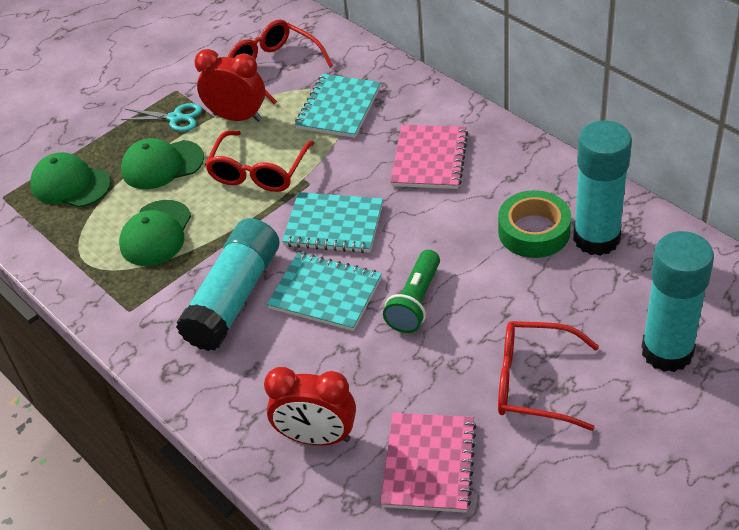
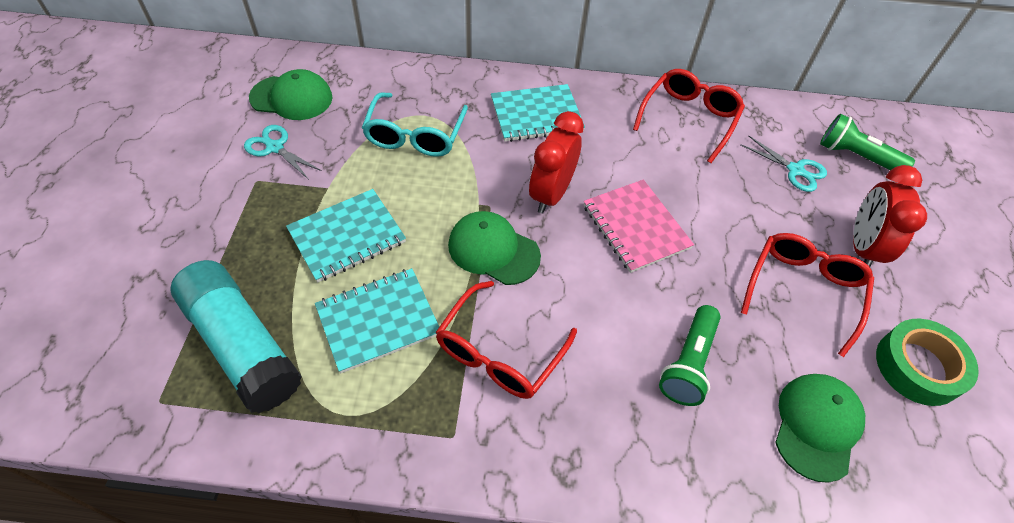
green flashlight: 1 -> 2
pink notebook: 2 -> 1
turquoise glasses: 0 -> 1
turquoise glue stick: 3 -> 1
turquoise scissors: 1 -> 2

